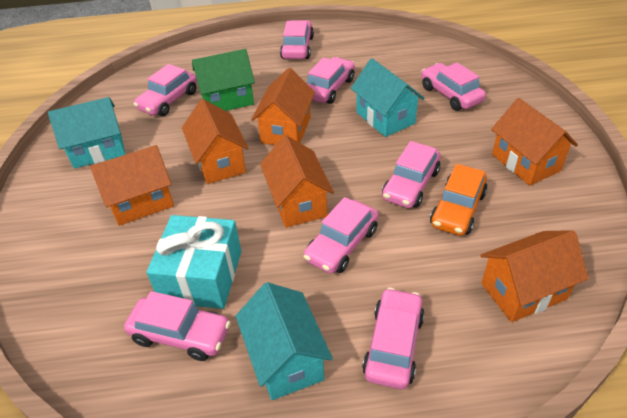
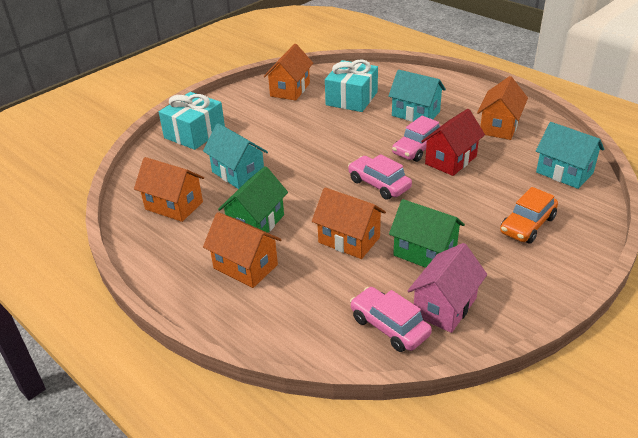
green house: 1 -> 2
orange house: 6 -> 5
pink car: 8 -> 3
pink house: 0 -> 1
red house: 0 -> 1
turquoise gift: 1 -> 2

